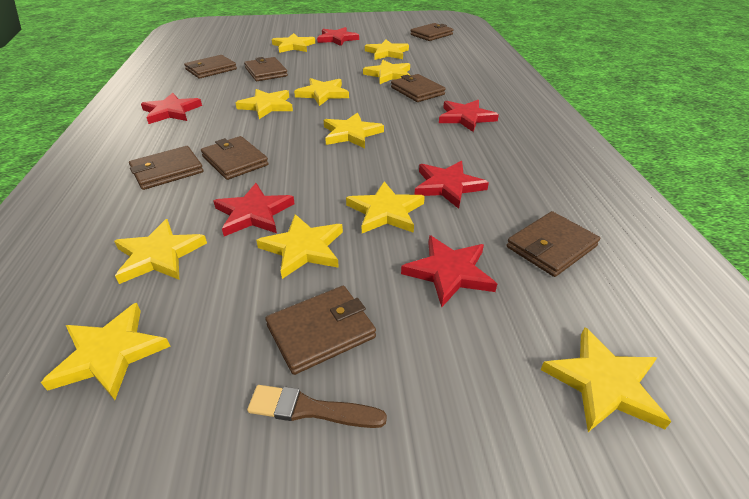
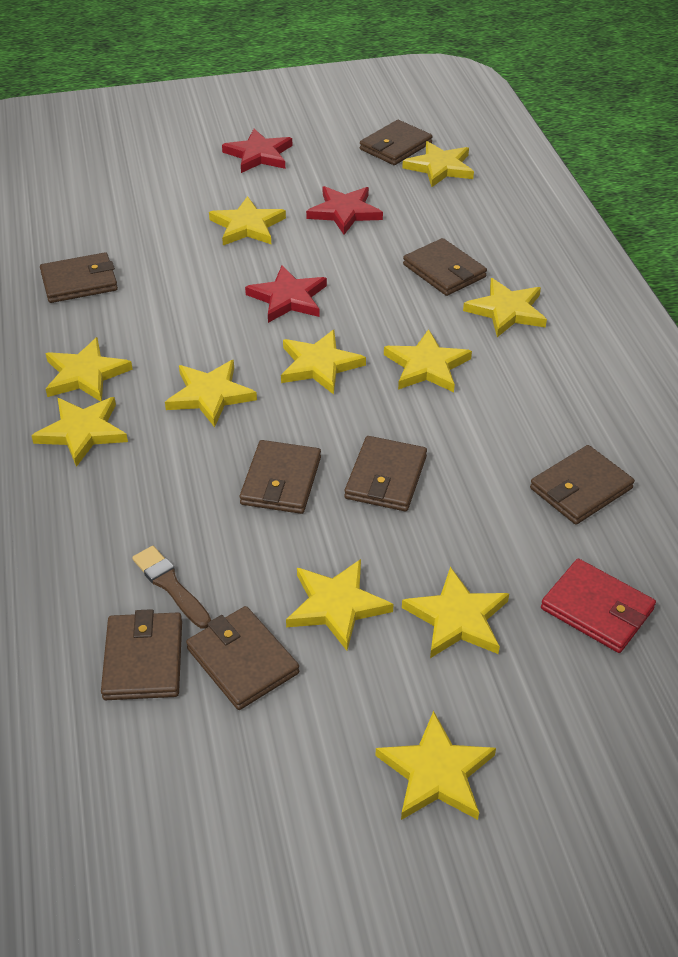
red star: 6 -> 3
red wallet: 0 -> 1

